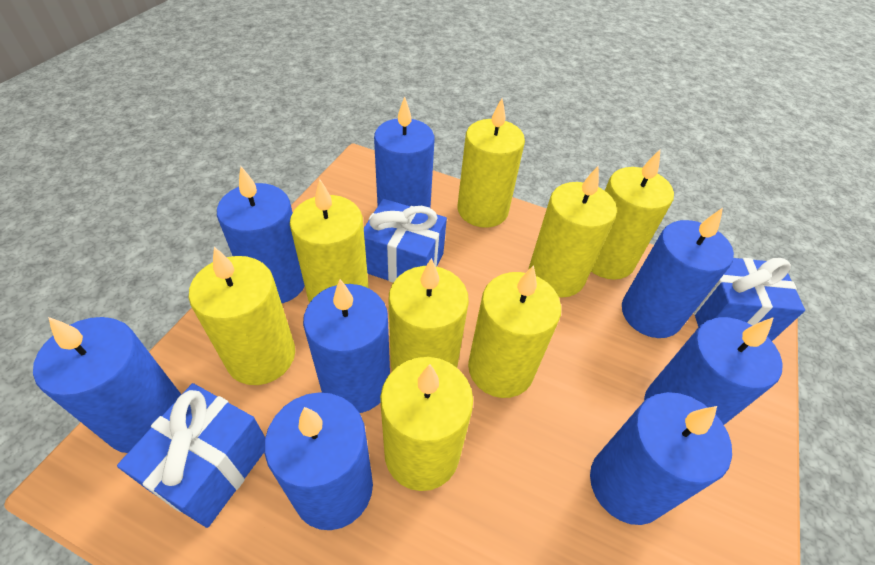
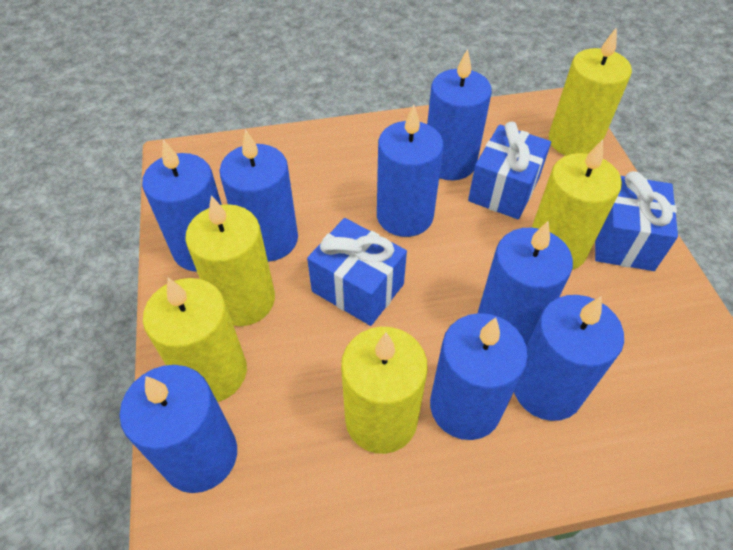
yellow candle: 8 -> 5

